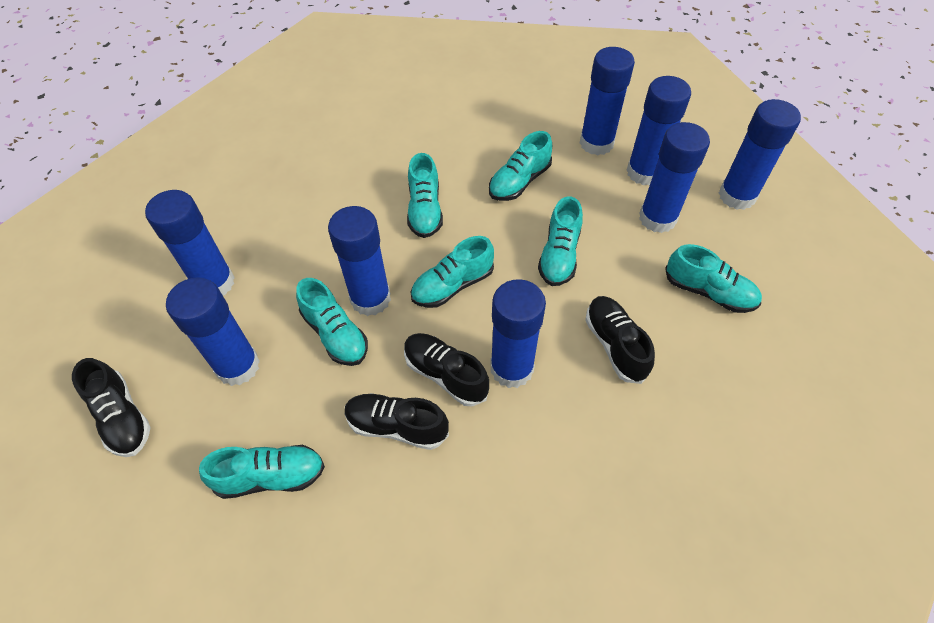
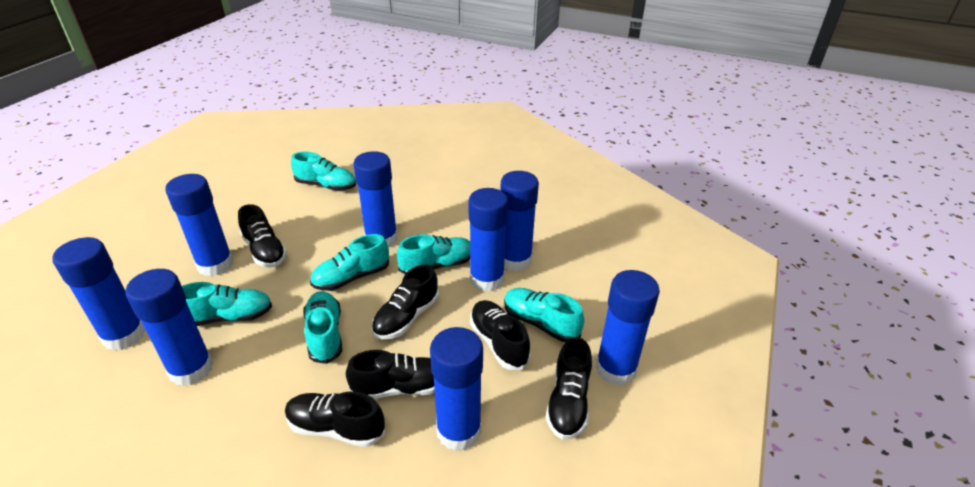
black shoe: 4 -> 6
turquoise shoe: 7 -> 6

